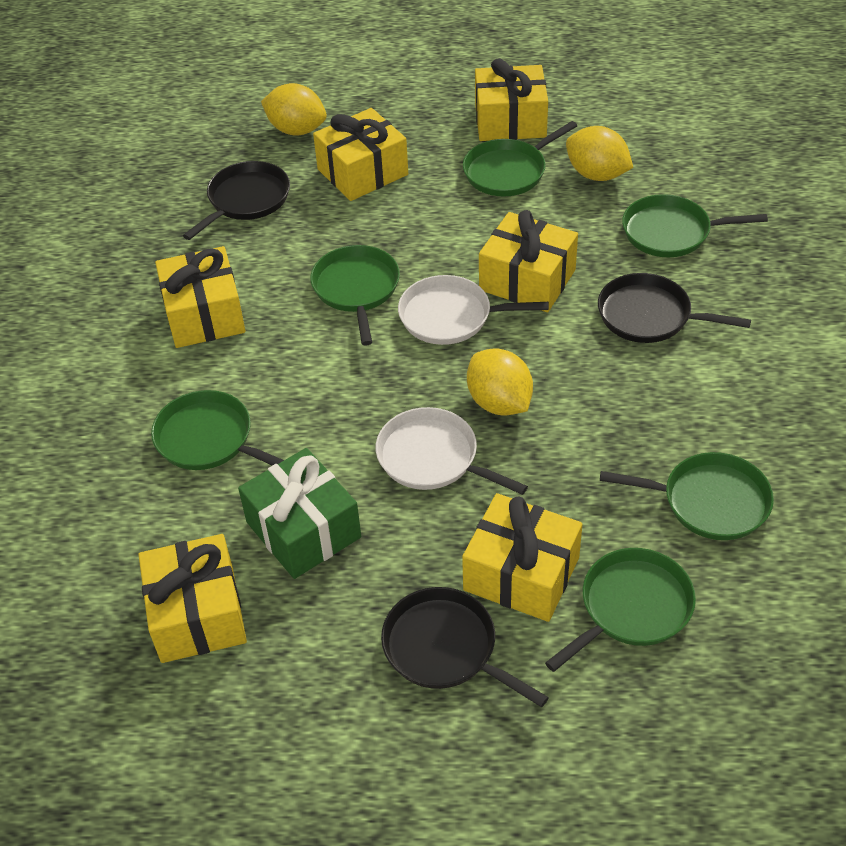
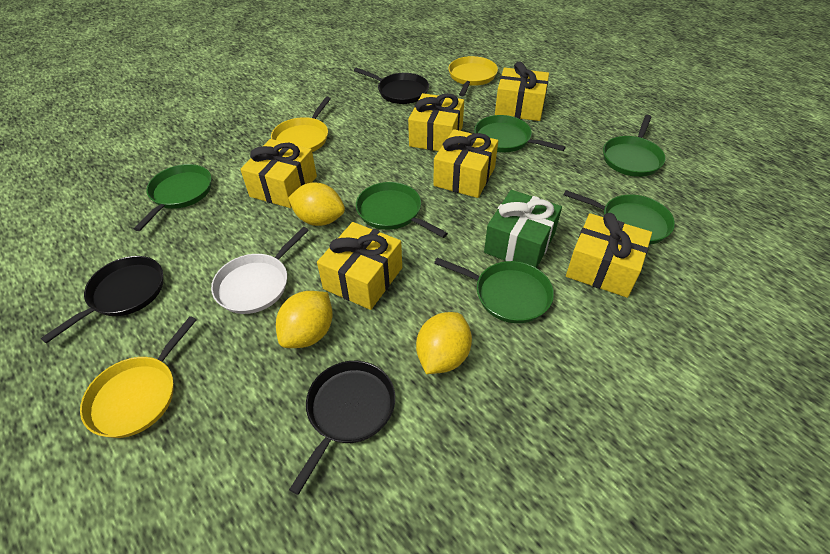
white pan: 2 -> 1
yellow pan: 0 -> 3

